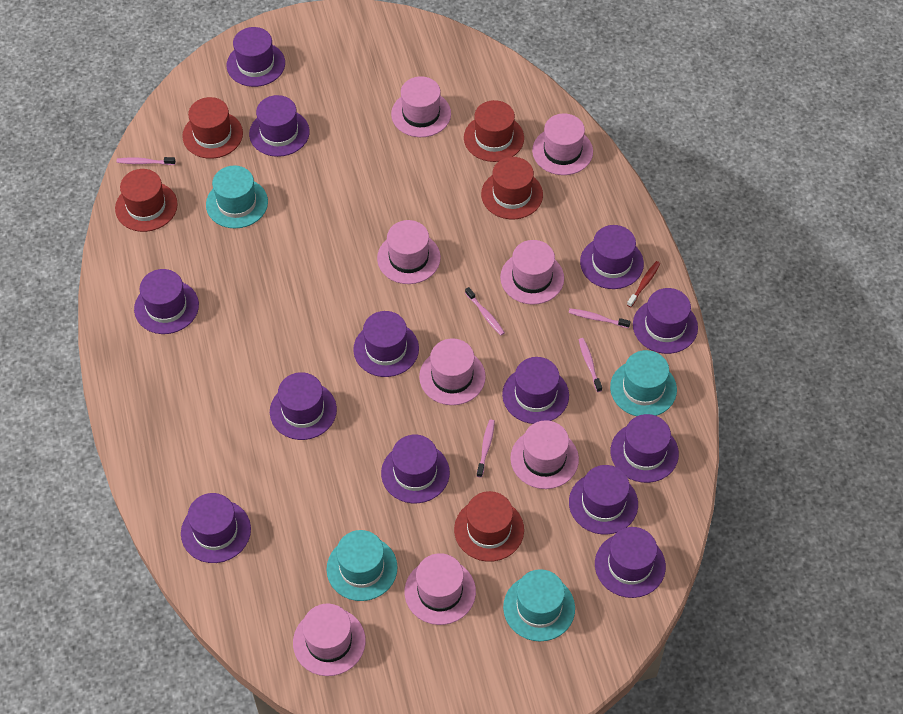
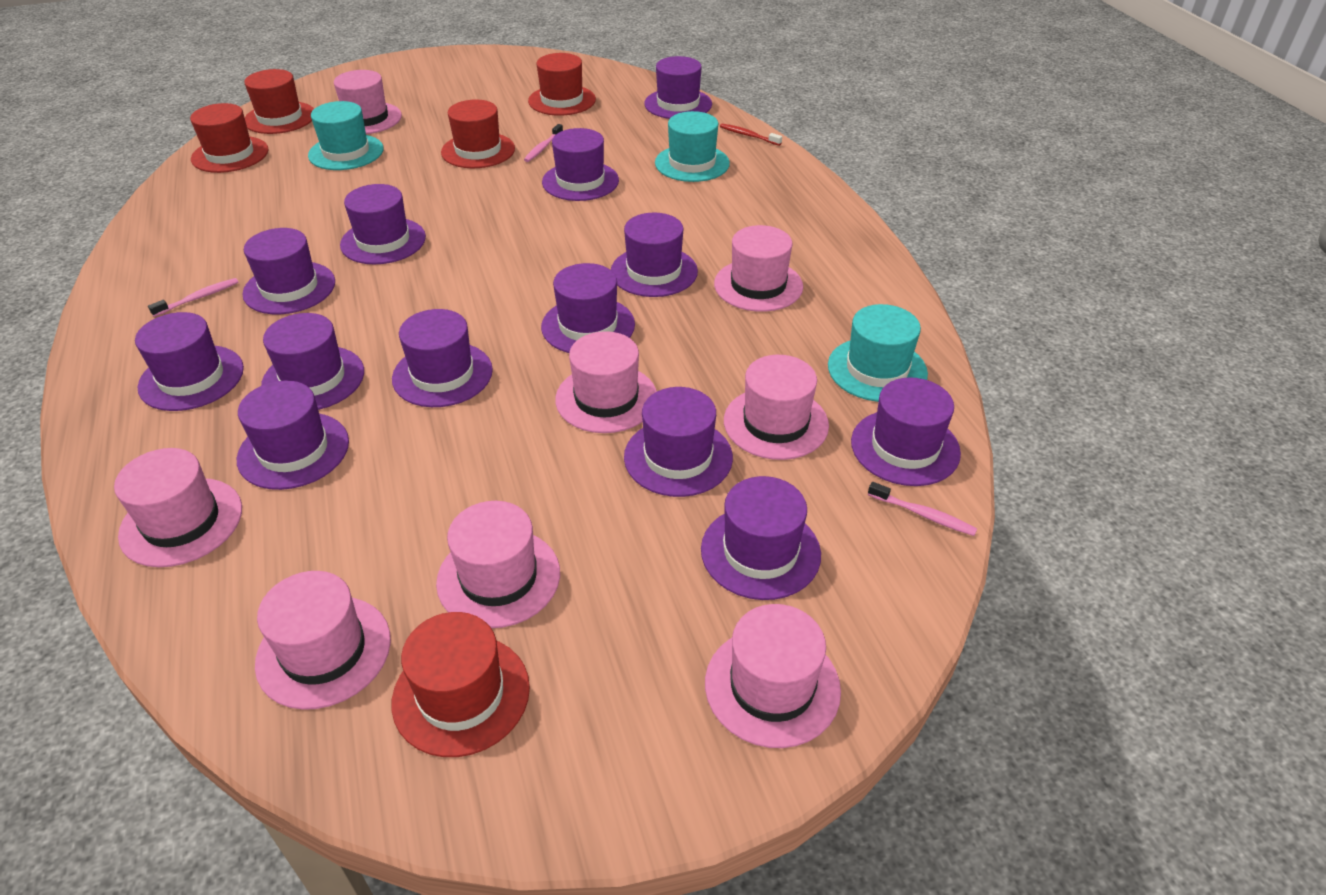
pink toothbrush: 5 -> 3
turquoise hat: 4 -> 3

